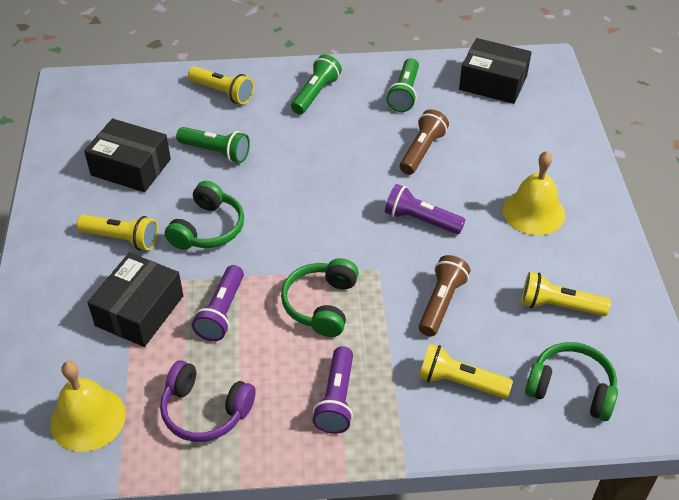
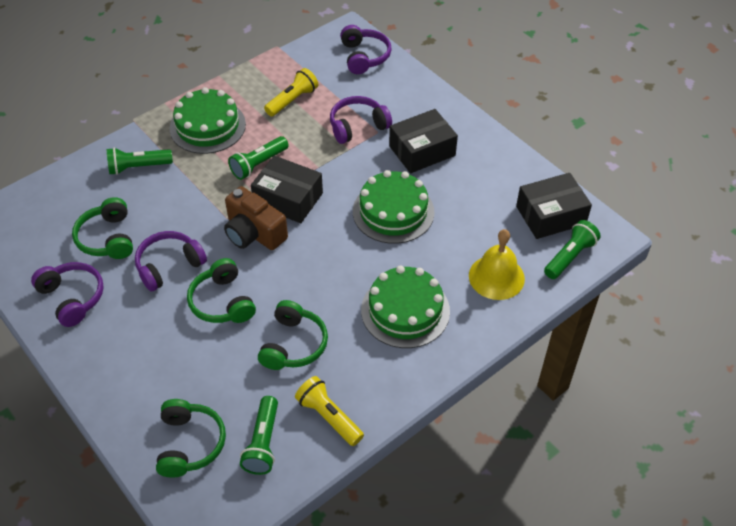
brown camera: 0 -> 1
brown flashlight: 2 -> 0
green cake: 0 -> 3
green flashlight: 3 -> 4
green headphones: 3 -> 4
purple flashlight: 3 -> 0
purple headphones: 1 -> 4
yellow bell: 2 -> 1
yellow flashlight: 4 -> 2

